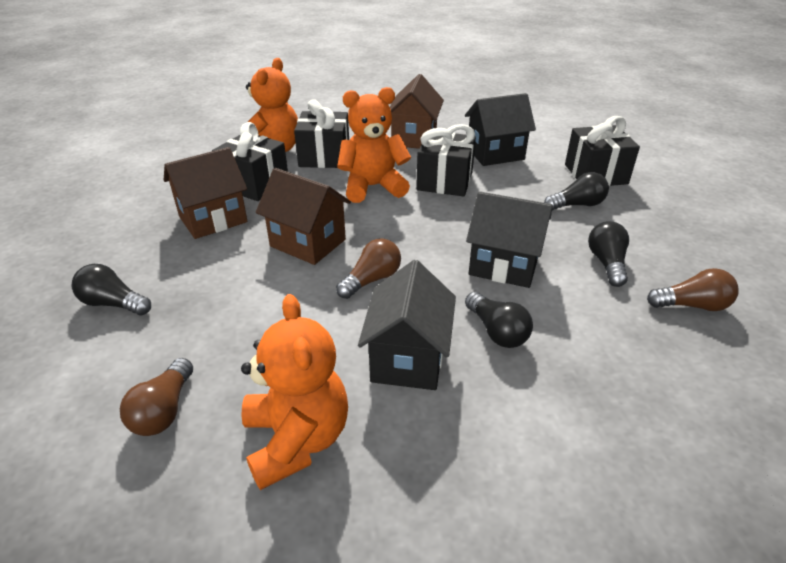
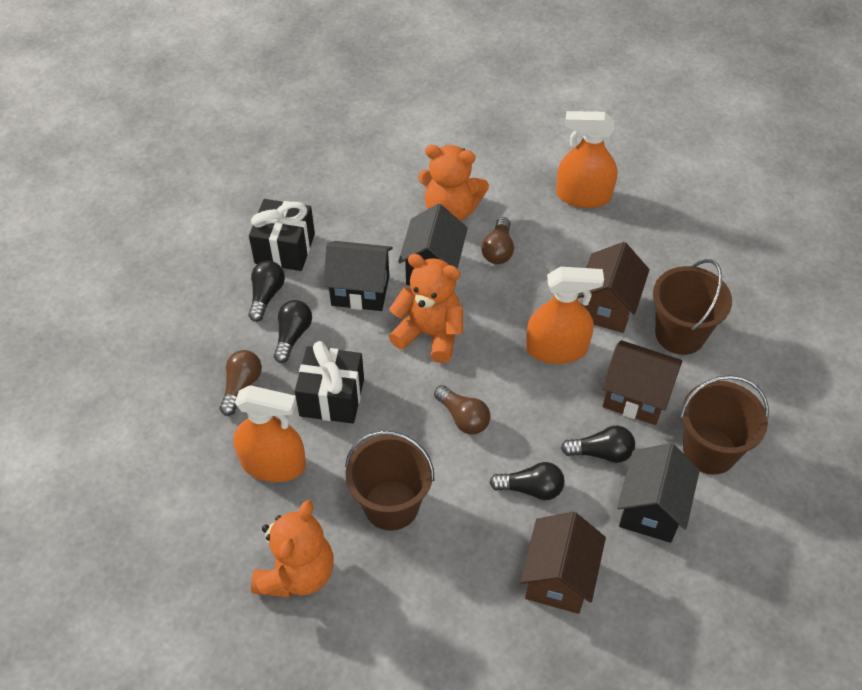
black gift: 4 -> 2
brown bucket: 0 -> 3
orange spray bottle: 0 -> 3

